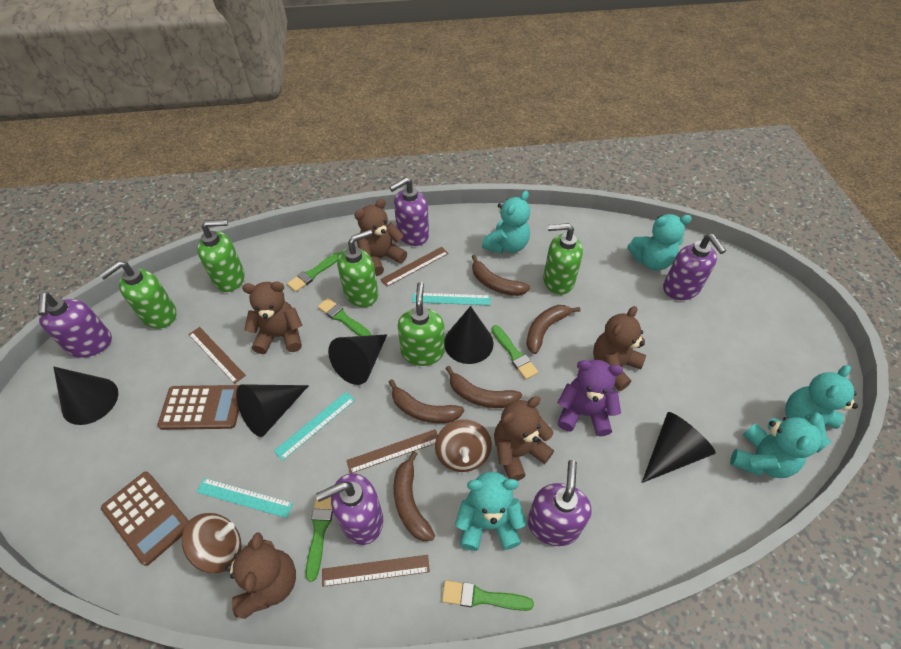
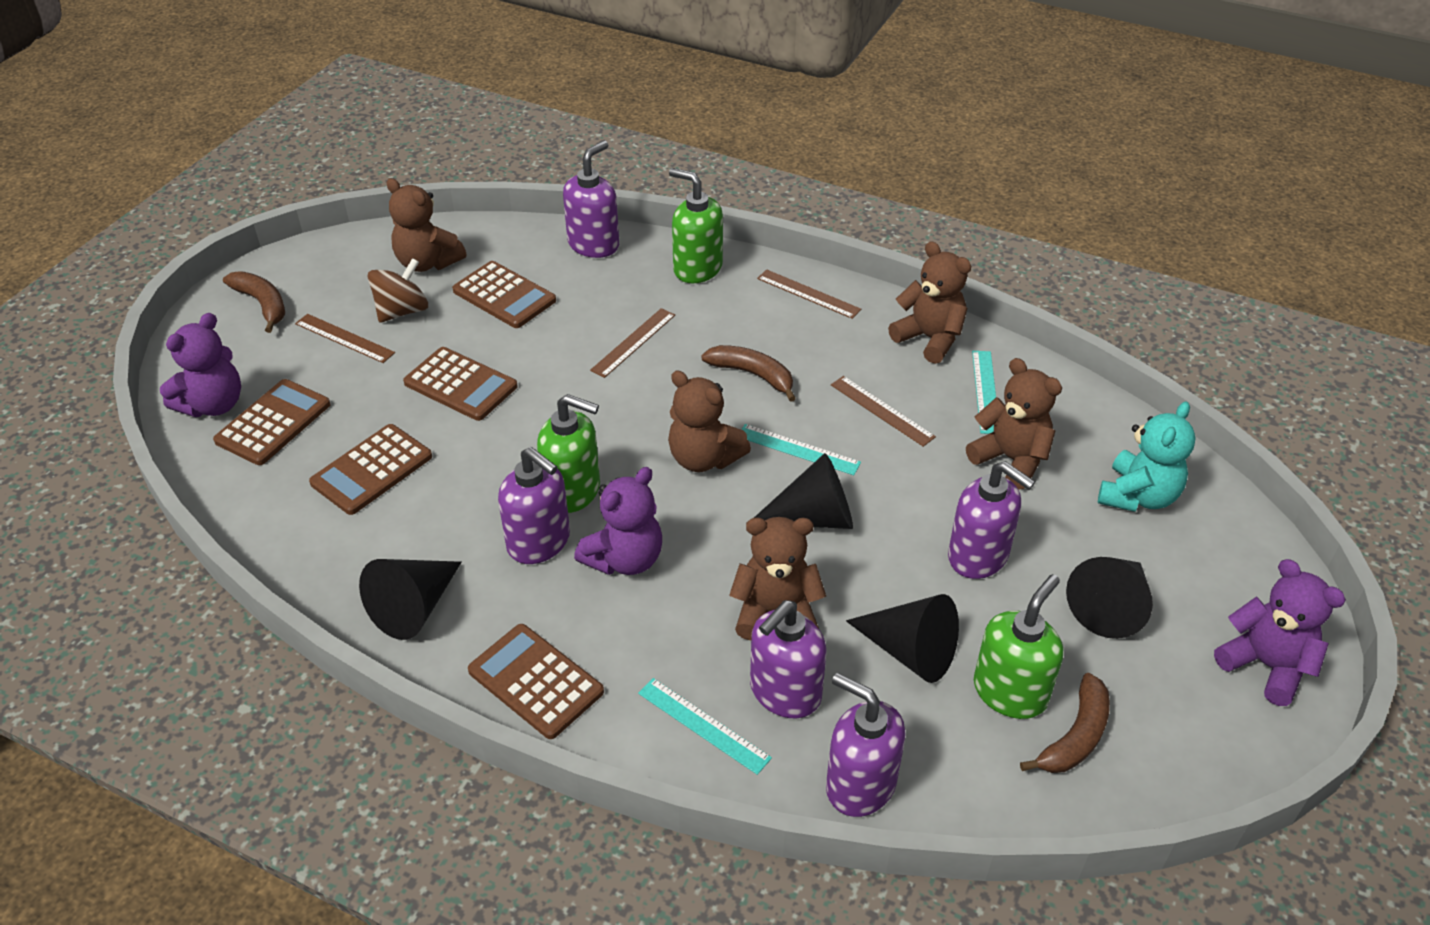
black cone: 5 -> 4
brown banana: 5 -> 3
brown calculator: 2 -> 5
brown spinning top: 2 -> 1
green brush: 5 -> 0
green soap dispenser: 5 -> 3
purple teddy bear: 1 -> 3
turquoise teddy bear: 5 -> 1

